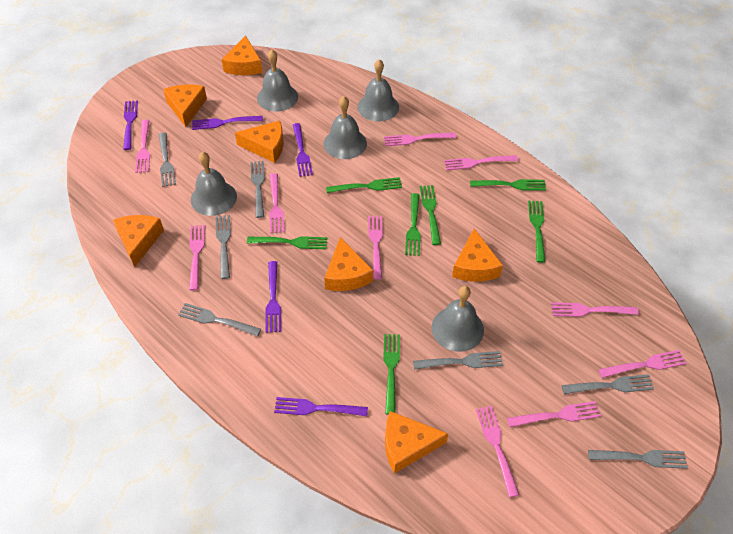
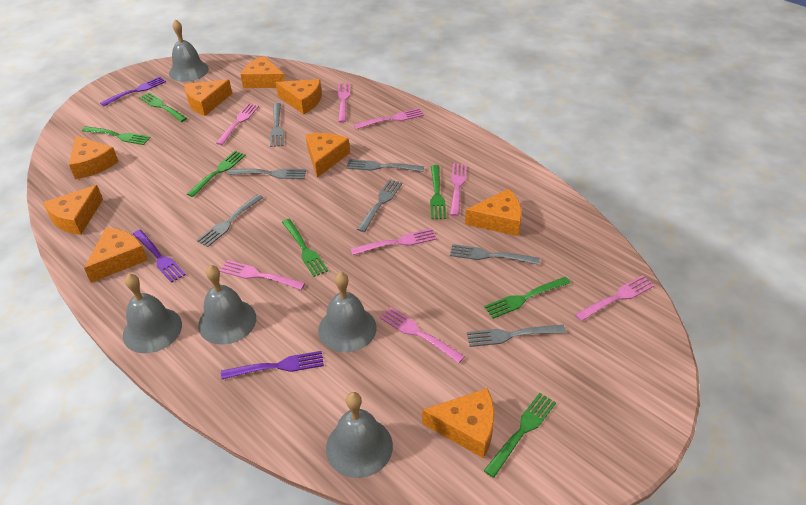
orange cheese: 7 -> 9
pink fork: 10 -> 8
purple fork: 5 -> 3

